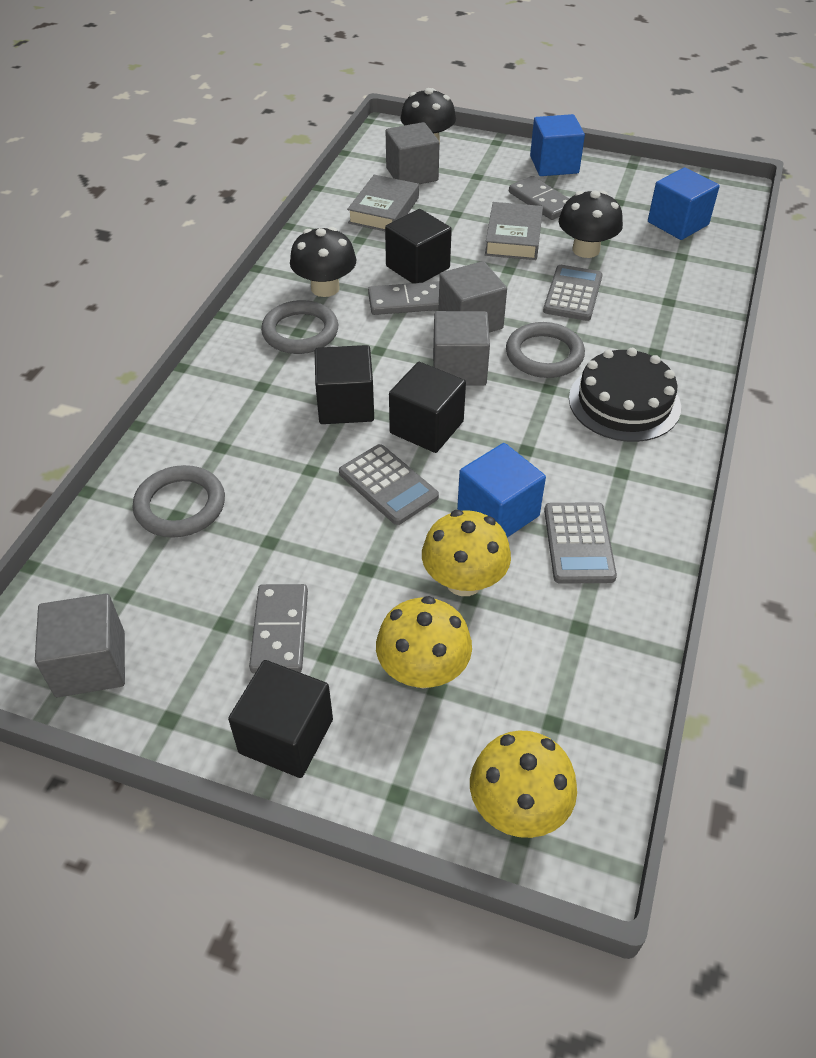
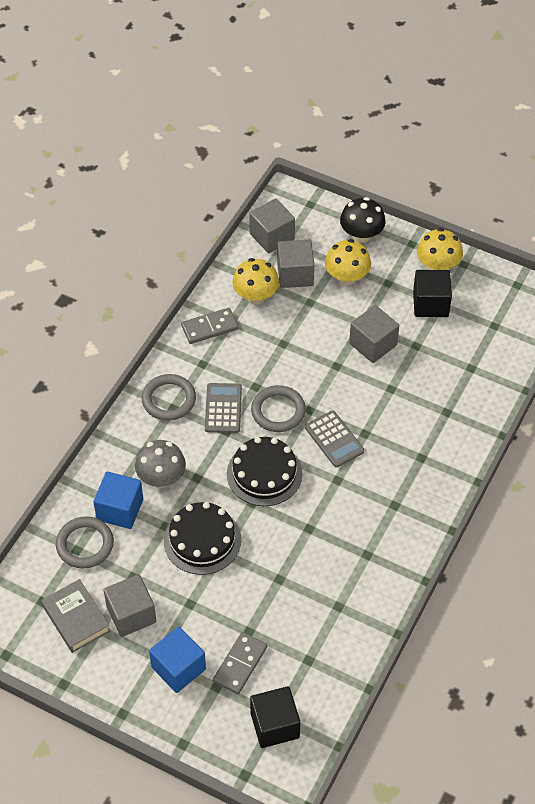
black cake: 1 -> 2
black cube: 4 -> 2
black mushroom: 3 -> 1
blue cube: 3 -> 2
grey book: 2 -> 1
grey calculator: 3 -> 2
grey domino: 3 -> 2
grey mushroom: 0 -> 1

